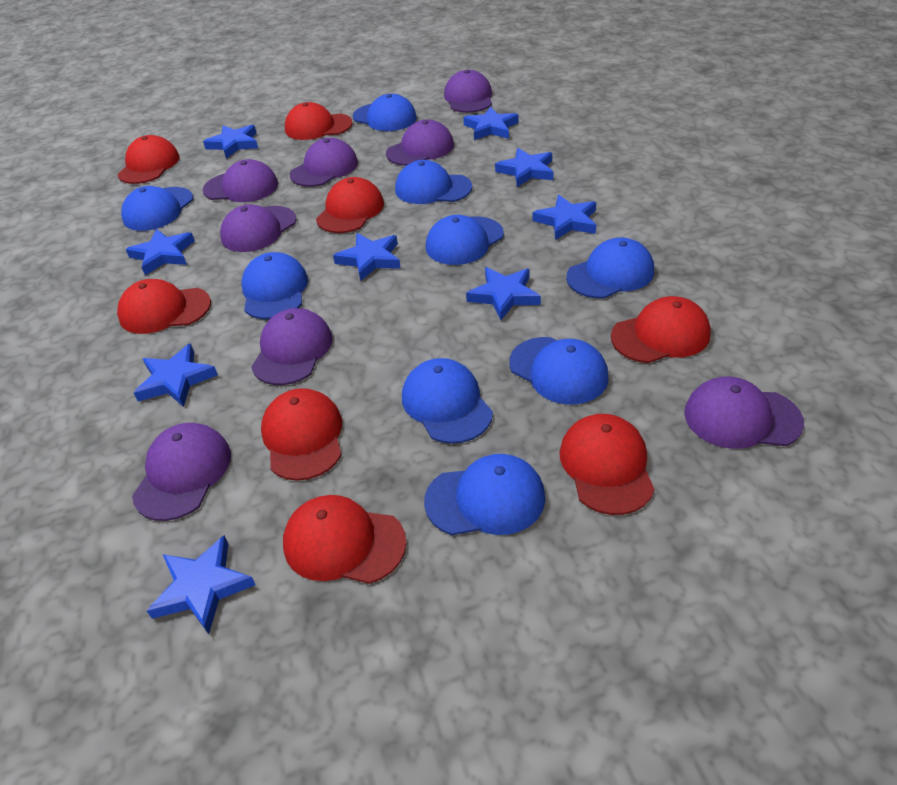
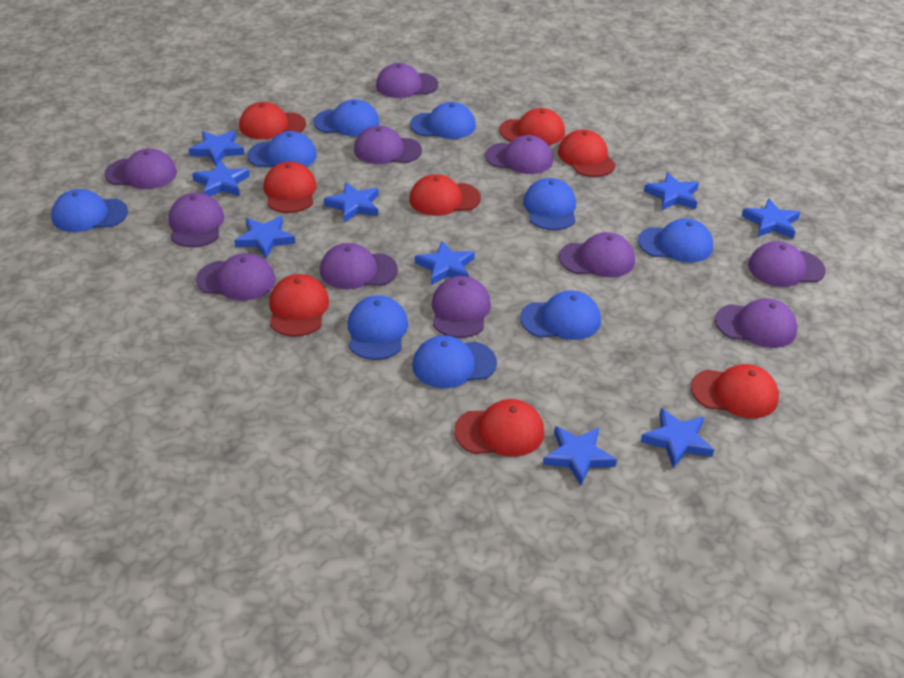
purple cap: 8 -> 11

